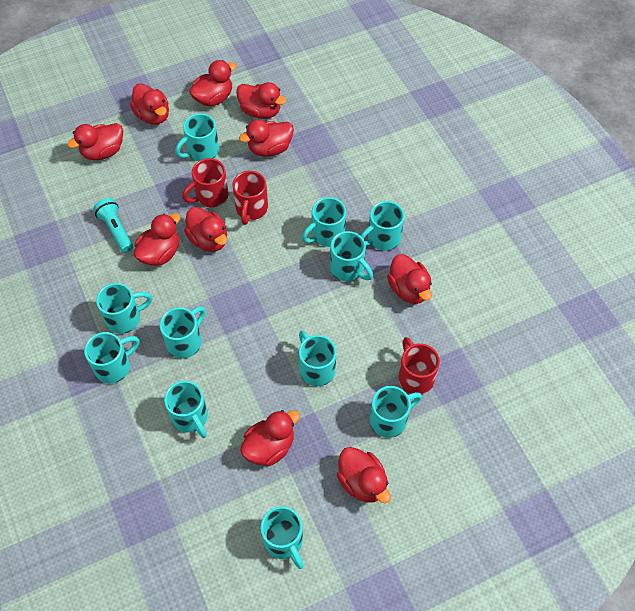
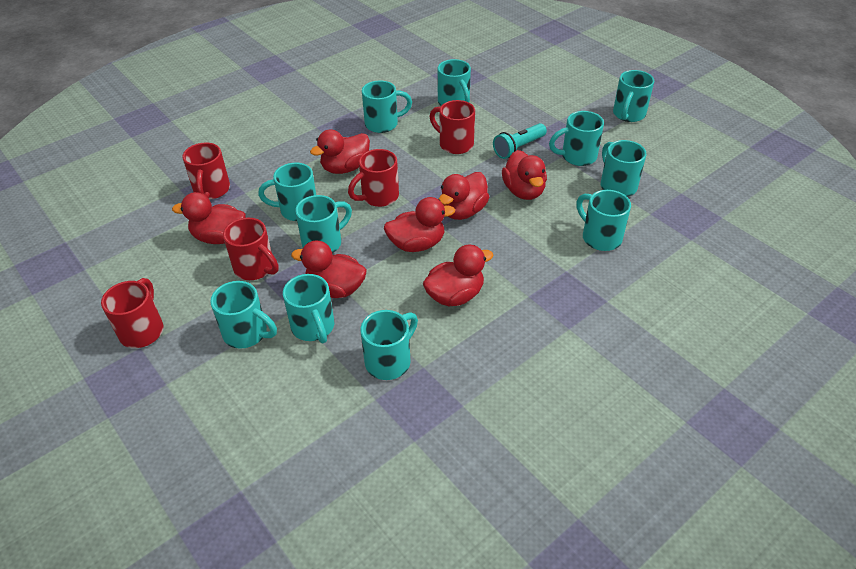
red duck: 10 -> 7
red mug: 3 -> 5

